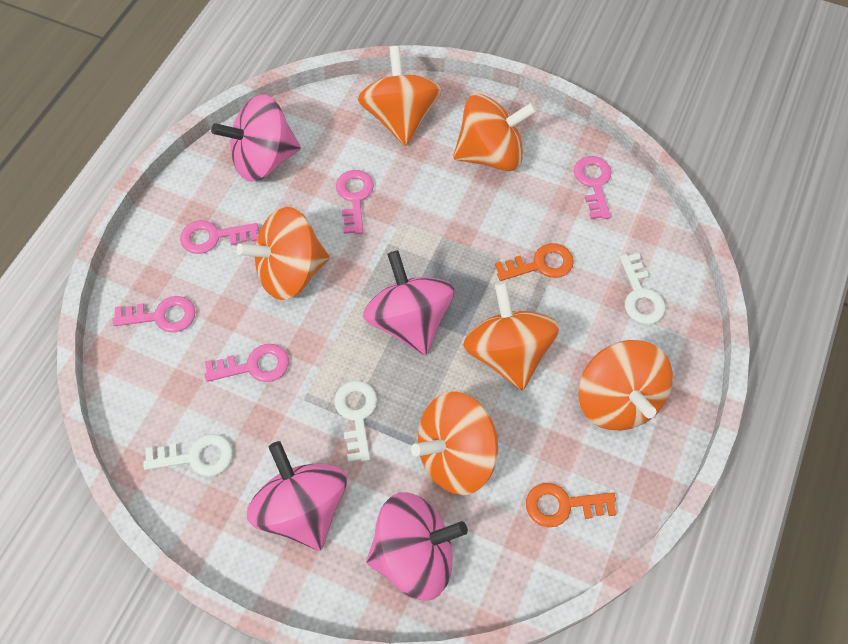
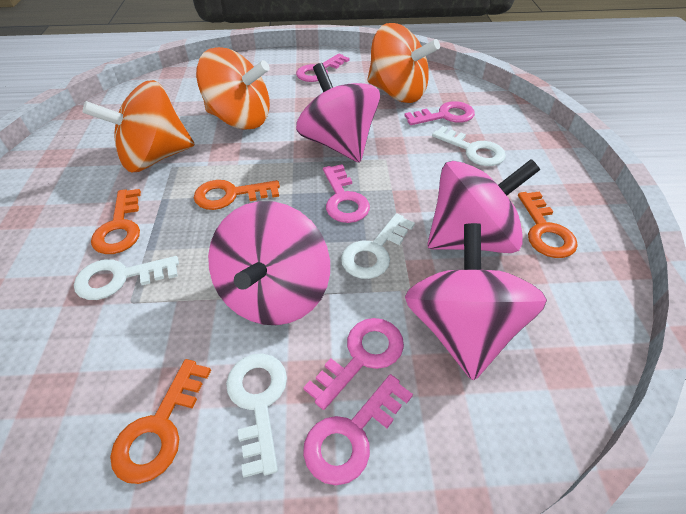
orange key: 2 -> 4
orange spinning top: 6 -> 3
white key: 3 -> 4

